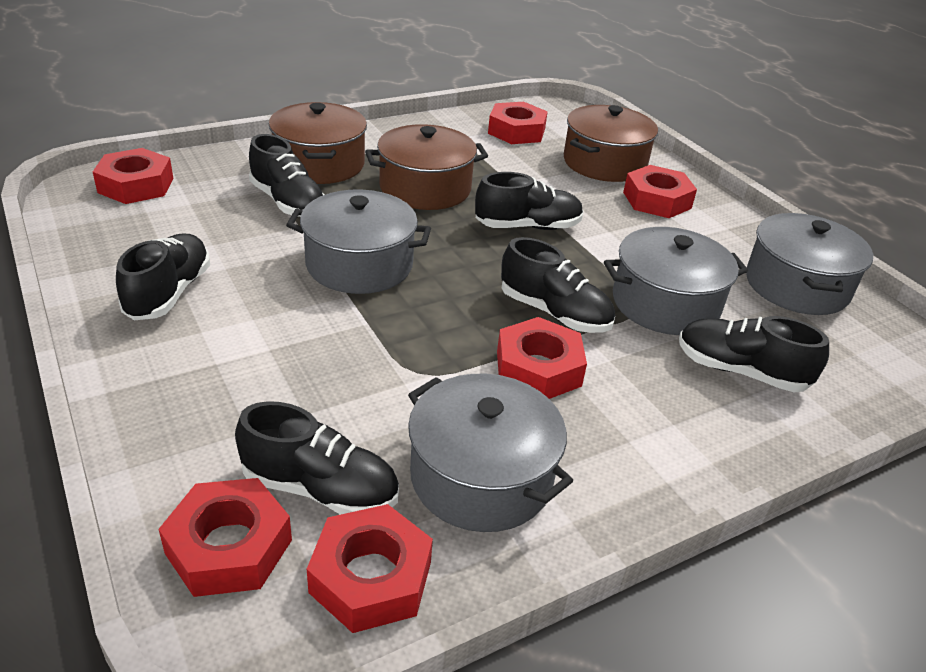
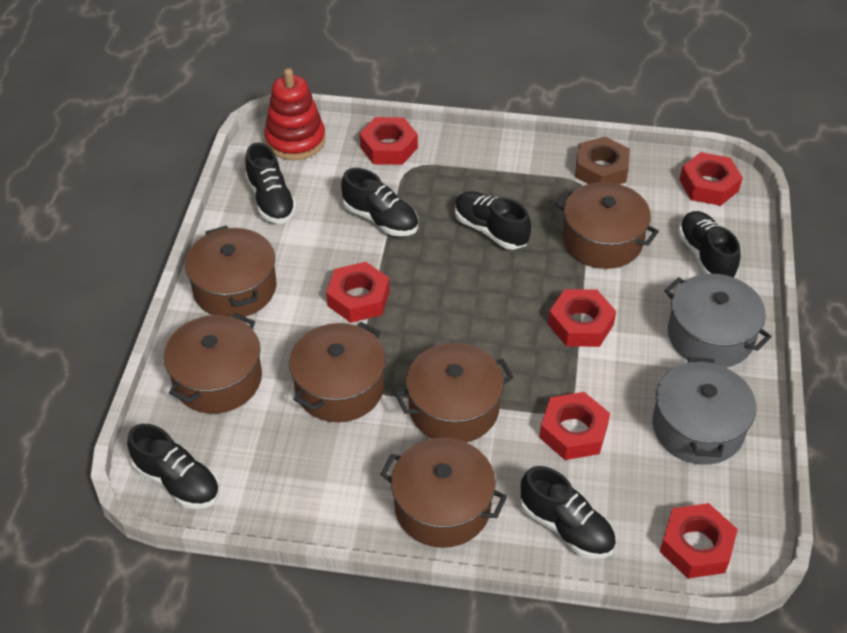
brown nut: 0 -> 1
brown pot: 3 -> 6
grey pot: 4 -> 2
red stacking toy: 0 -> 1

